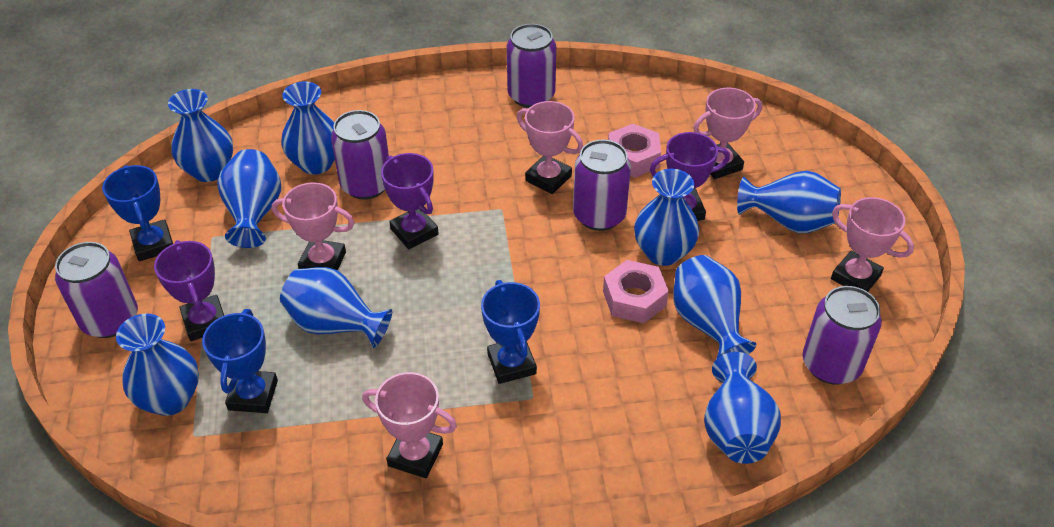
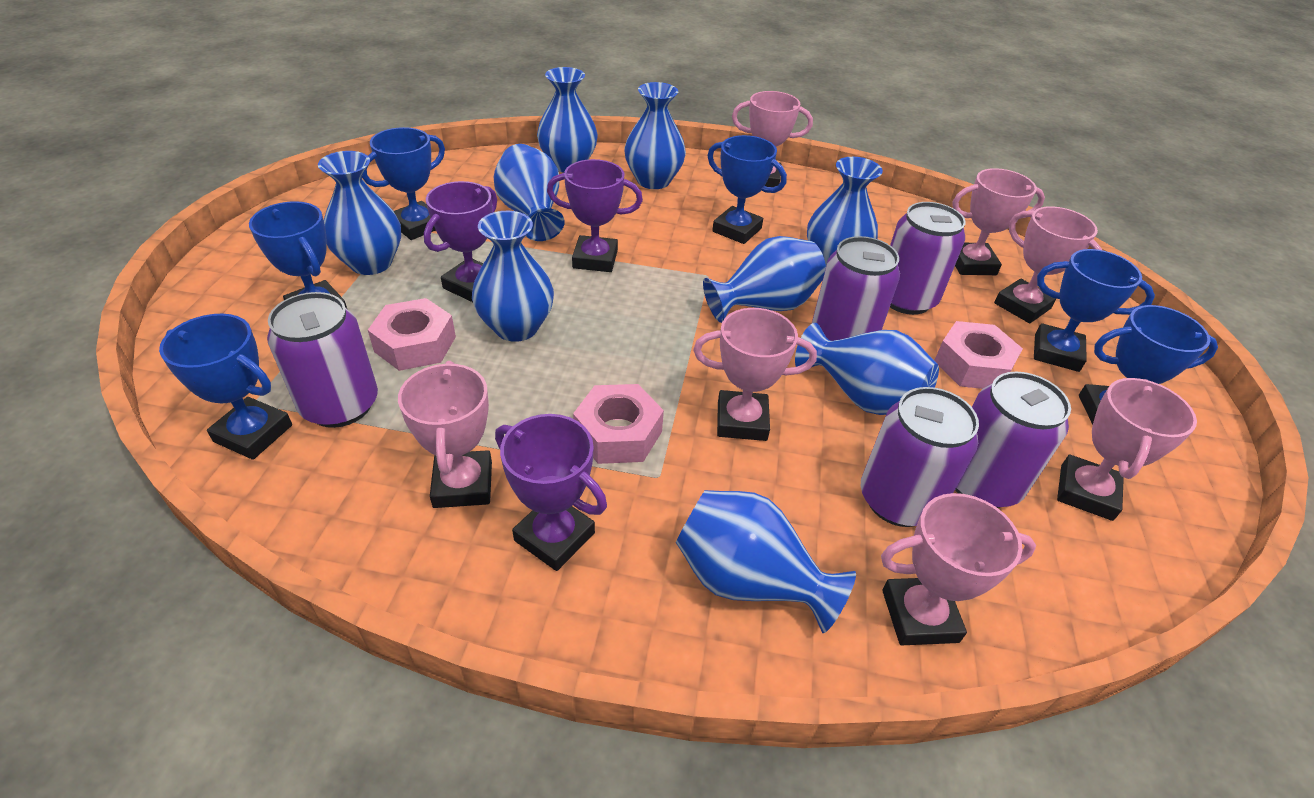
blue trophy: 3 -> 6
pink nut: 2 -> 3
pink trophy: 5 -> 7

